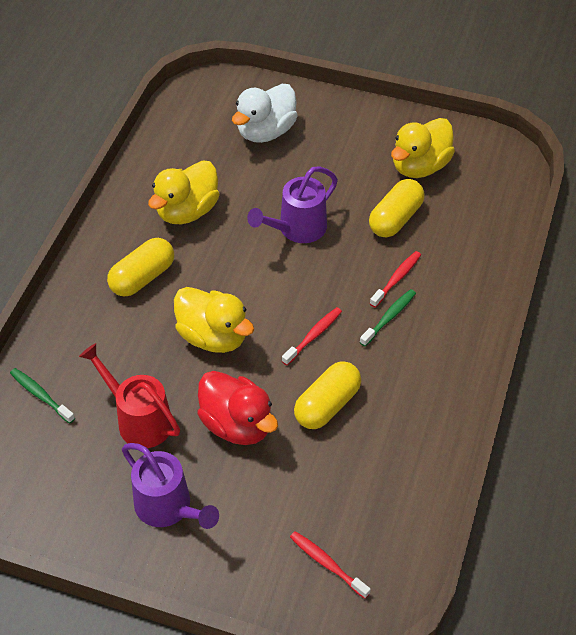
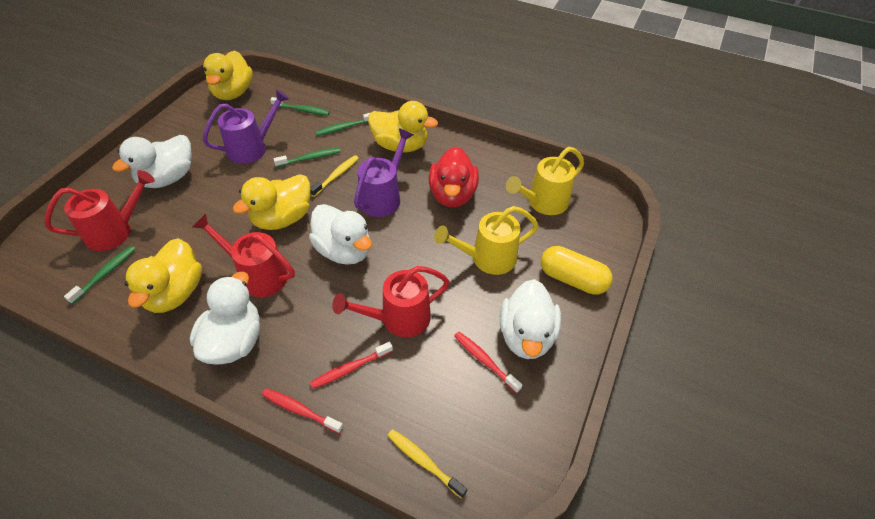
green toothbrush: 2 -> 4
red watering can: 1 -> 3
white duck: 1 -> 4
yellow capsule: 3 -> 1
yellow duck: 3 -> 4
yellow toothbrush: 0 -> 2
yellow watering can: 0 -> 2

